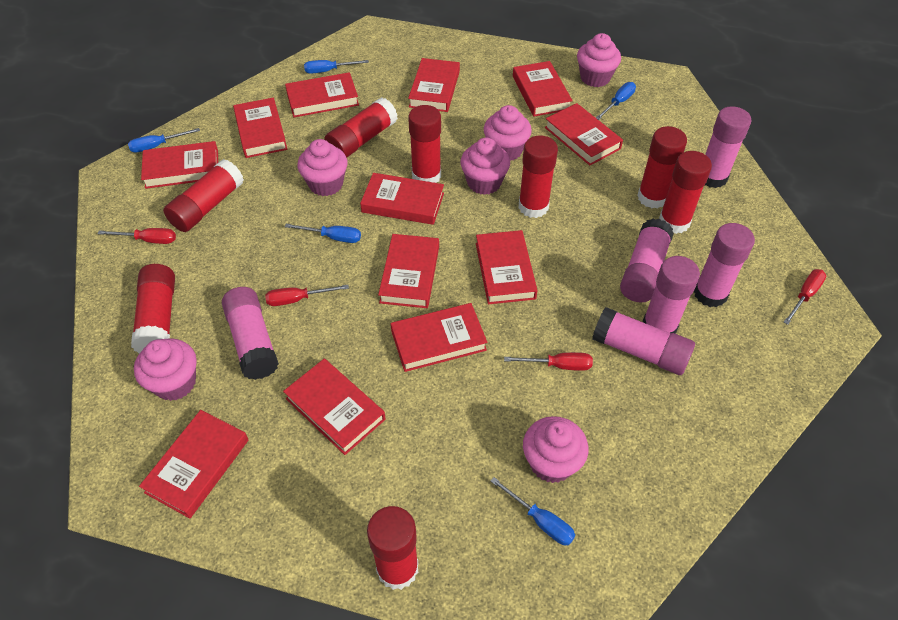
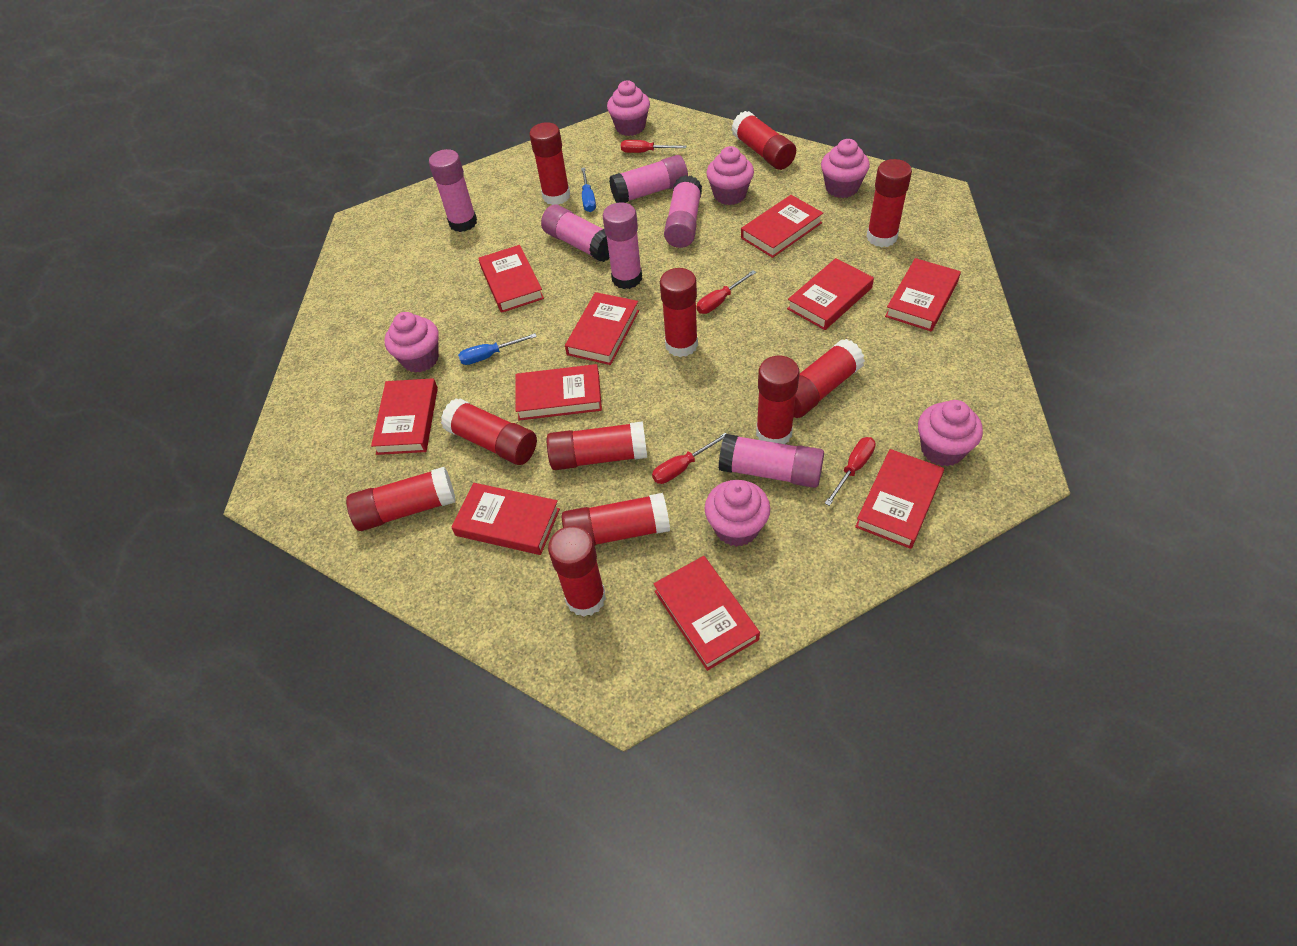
blue screwdriver: 5 -> 2
red book: 12 -> 10
red glue stick: 8 -> 11

